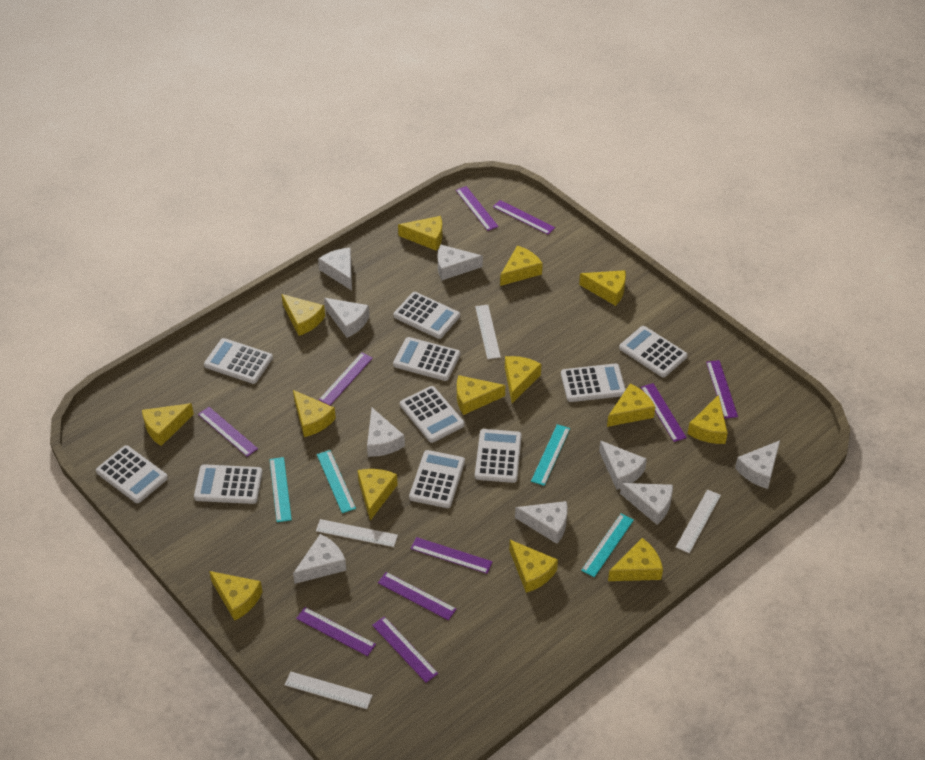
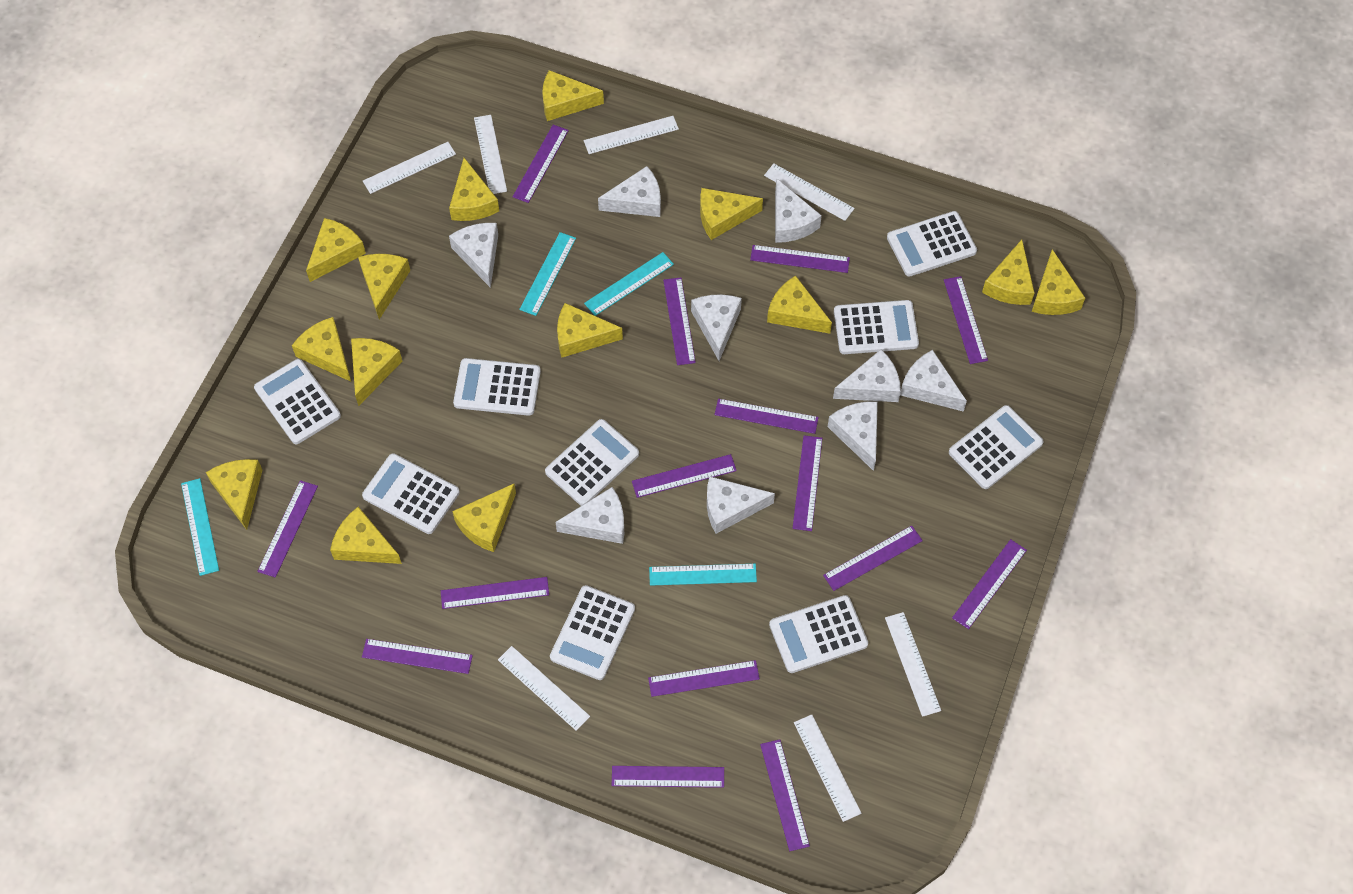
purple ruler: 10 -> 15
white calculator: 10 -> 9
white ruler: 4 -> 7

